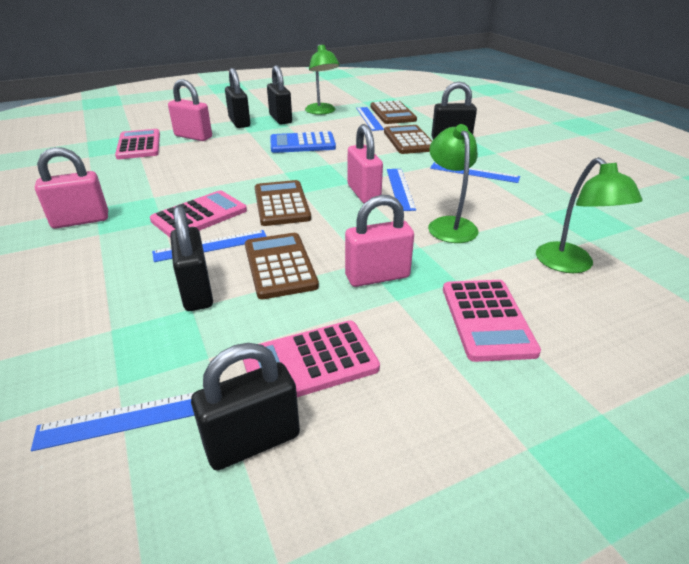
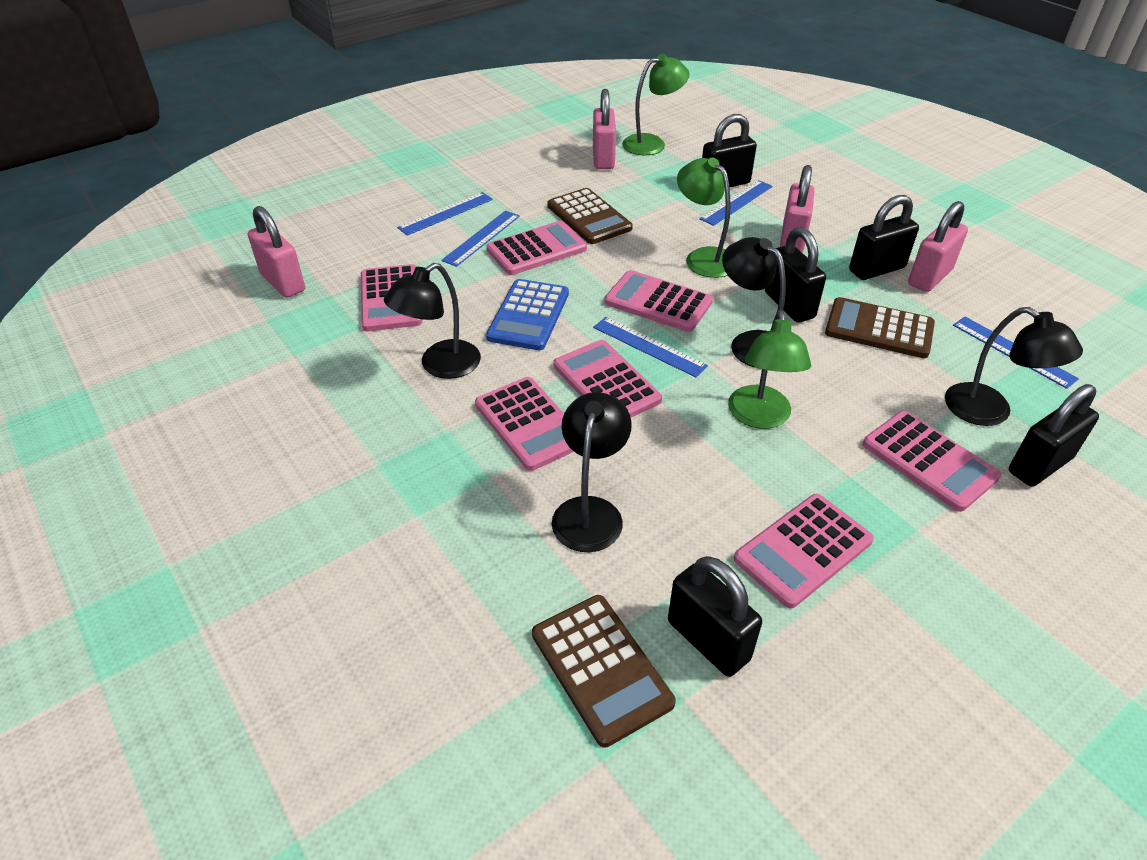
black lamp: 0 -> 4
brown calculator: 4 -> 3
pink calculator: 4 -> 7

